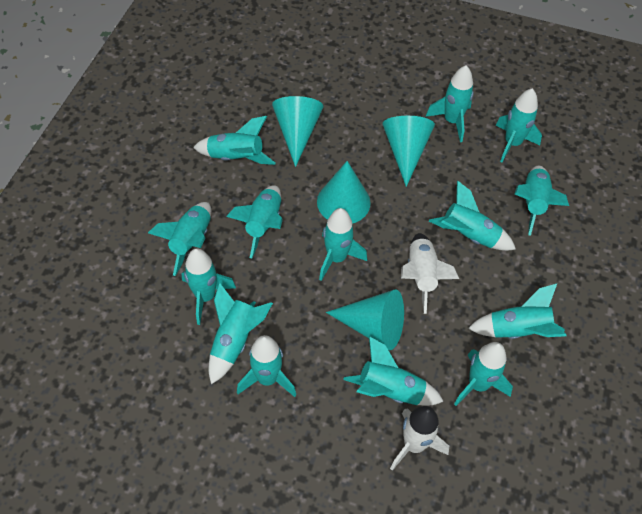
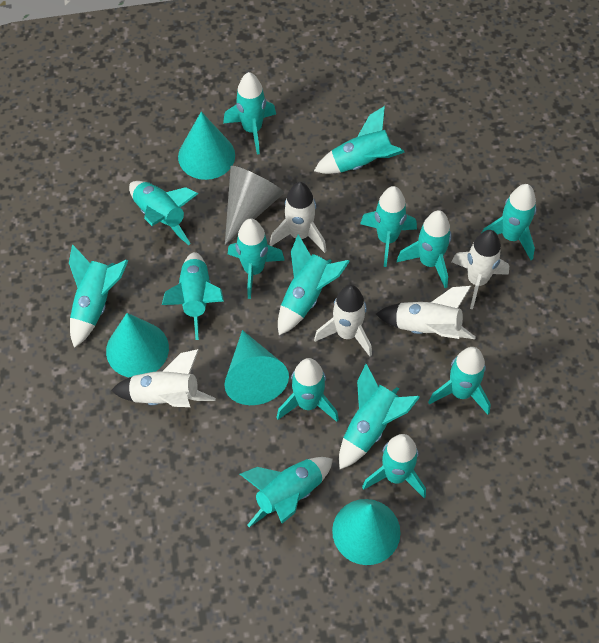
grey cone: 0 -> 1
turquoise rocket: 14 -> 15
white rocket: 2 -> 5

